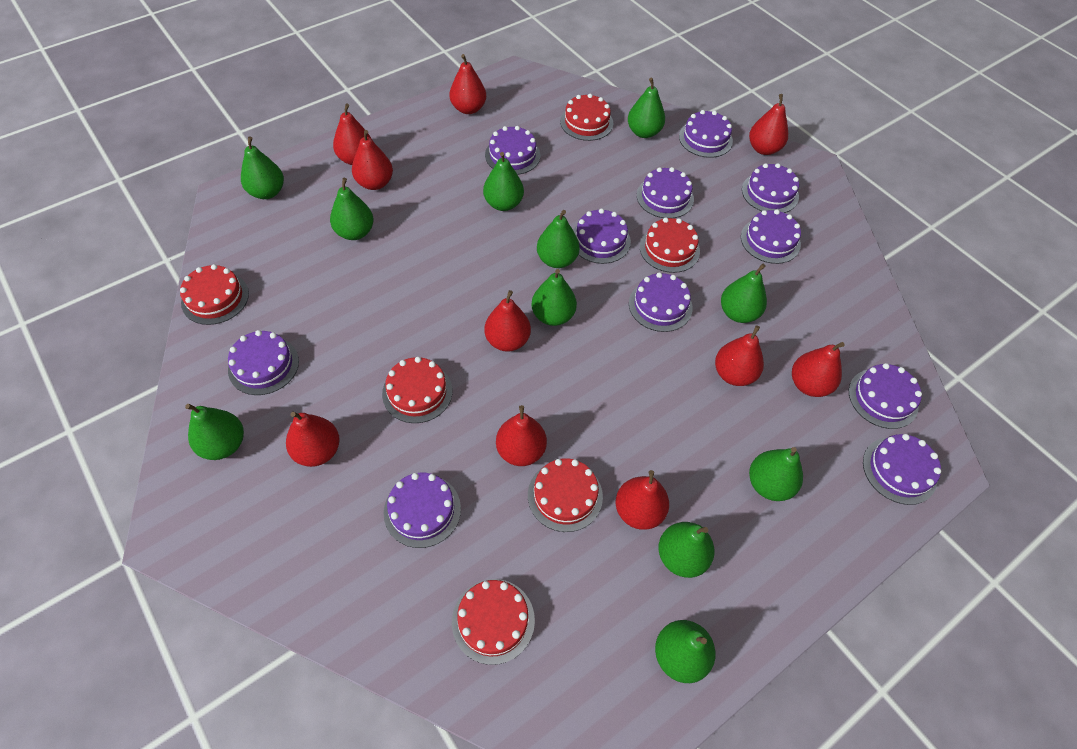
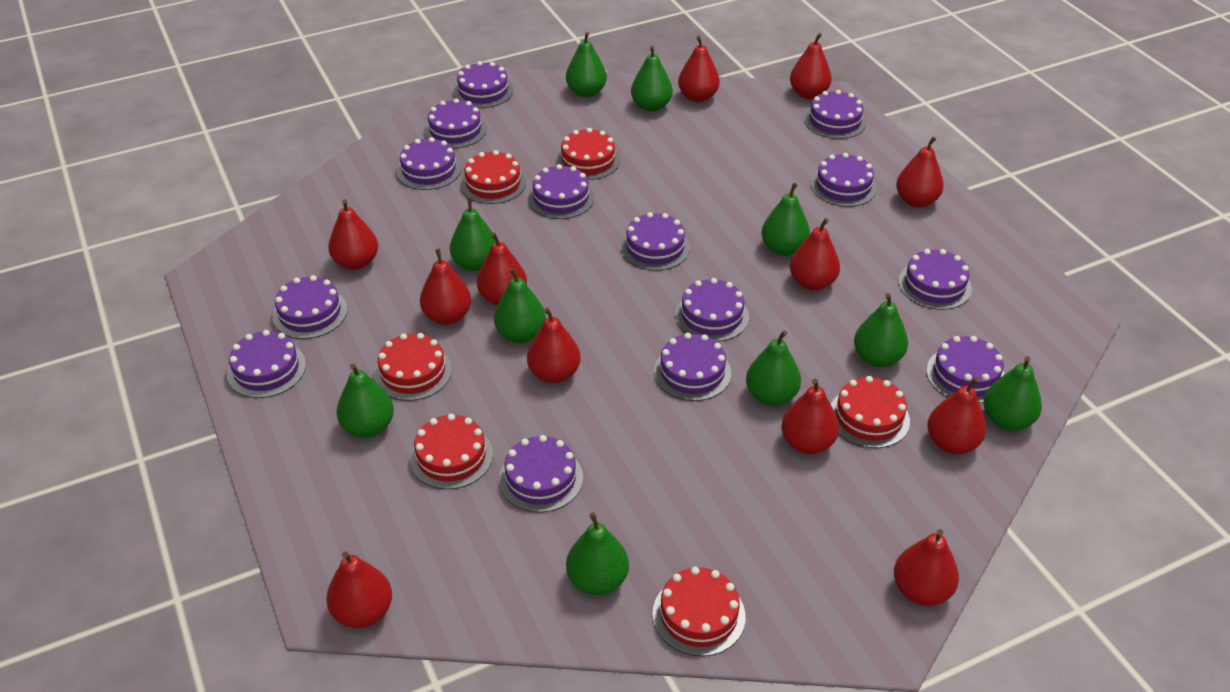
green pear: 11 -> 10
purple cake: 11 -> 14
red pear: 10 -> 12

